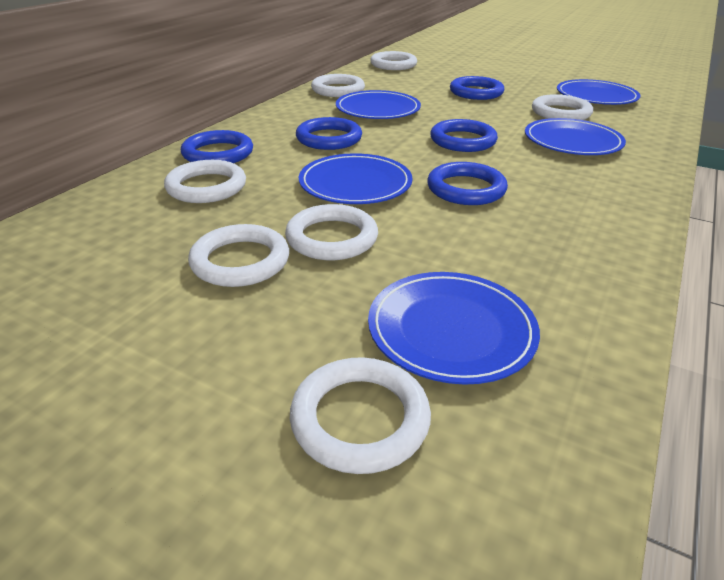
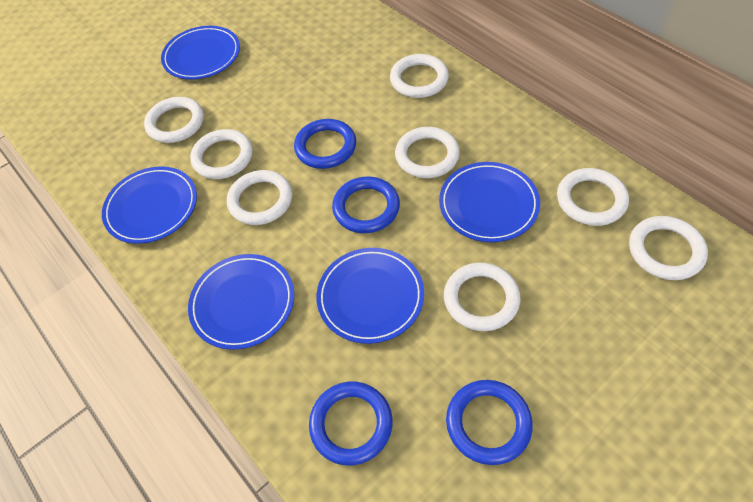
blue ring: 5 -> 4
white ring: 7 -> 8

